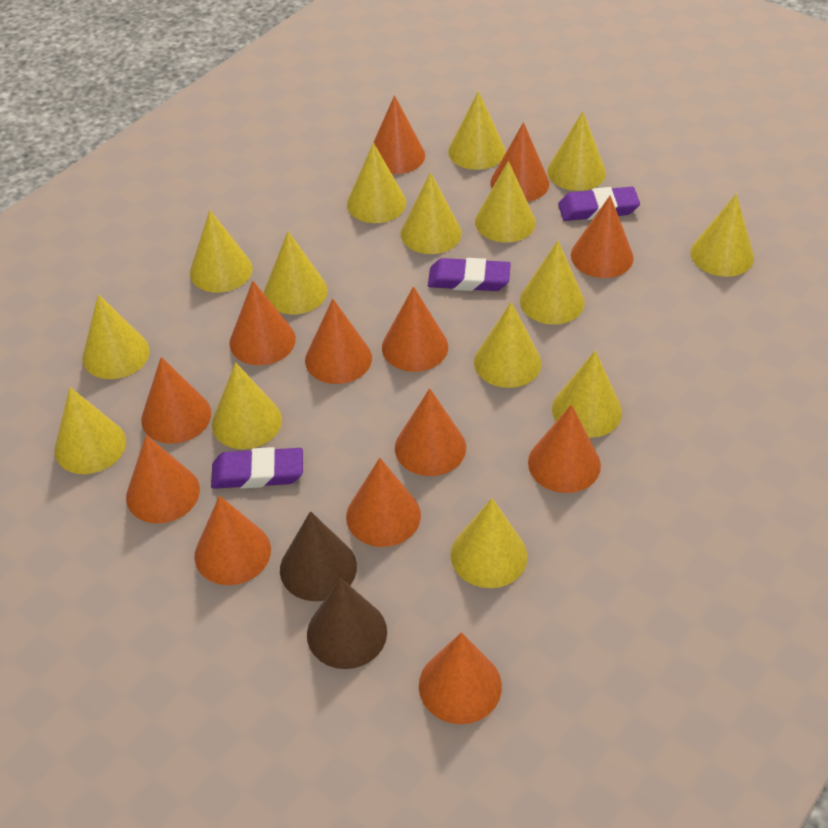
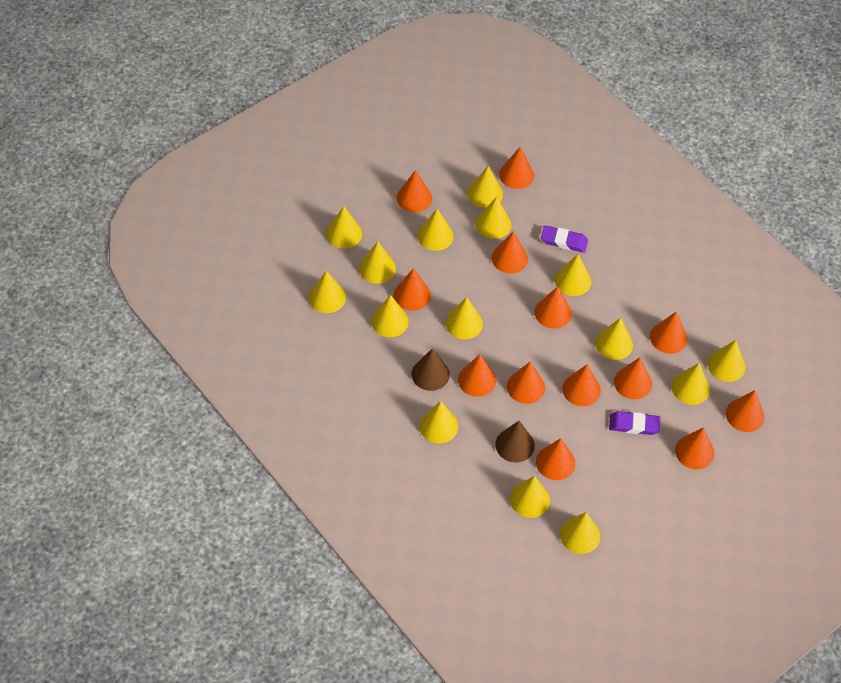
purple eraser: 3 -> 2

